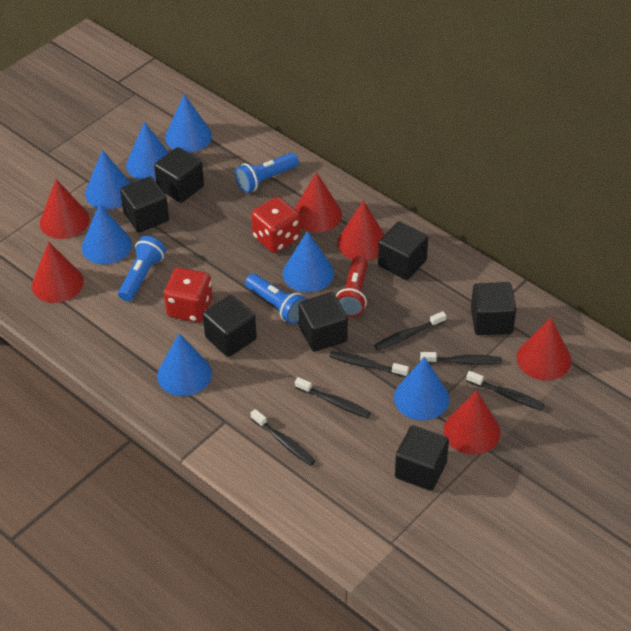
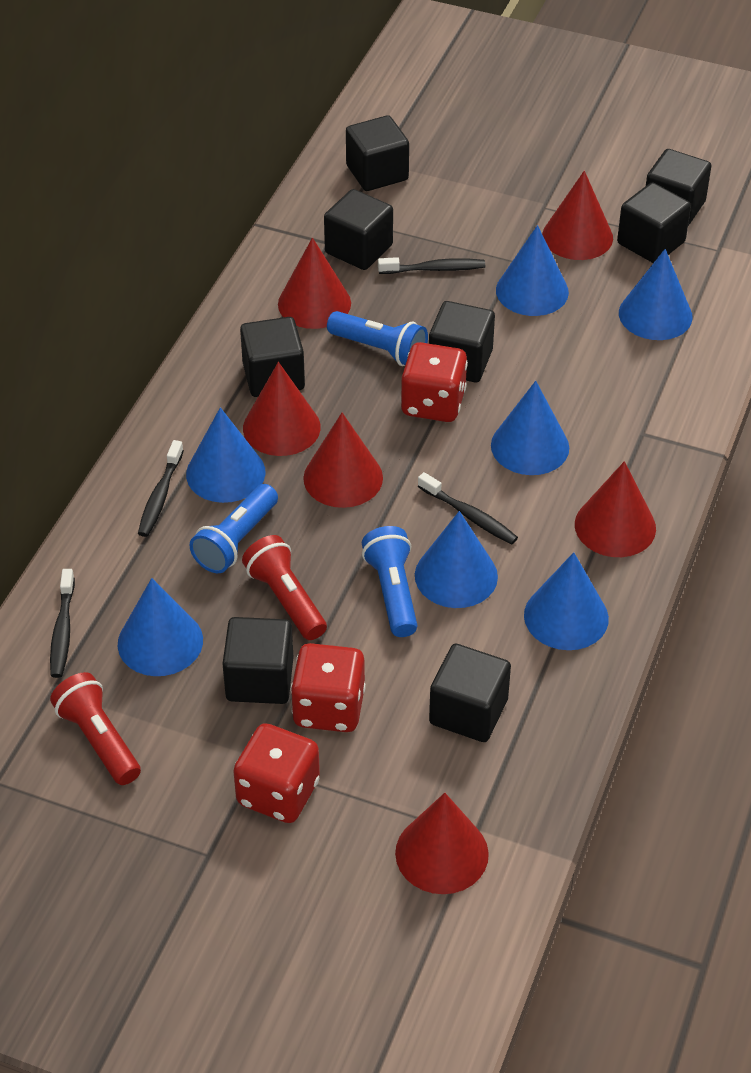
black cube: 7 -> 8
black toothbrush: 6 -> 4
red dice: 2 -> 3
red flashlight: 1 -> 2

